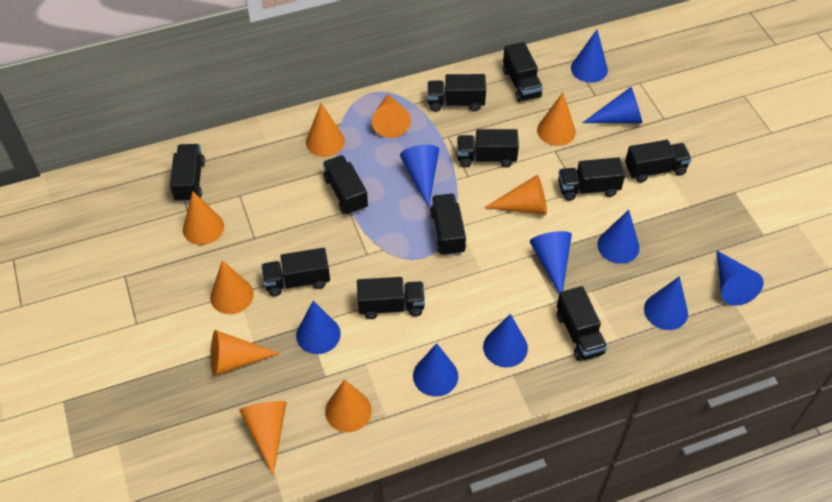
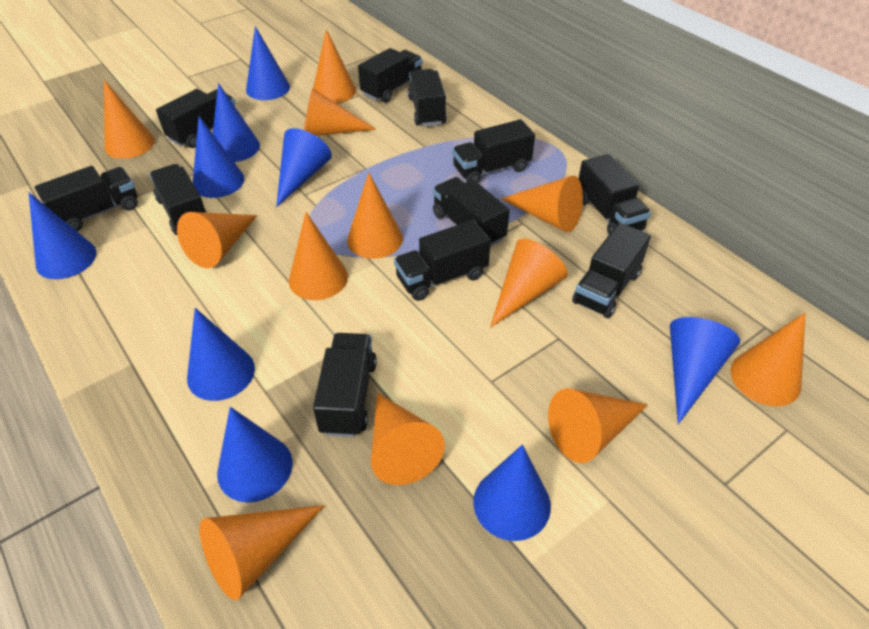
blue cone: 10 -> 9
orange cone: 9 -> 12

